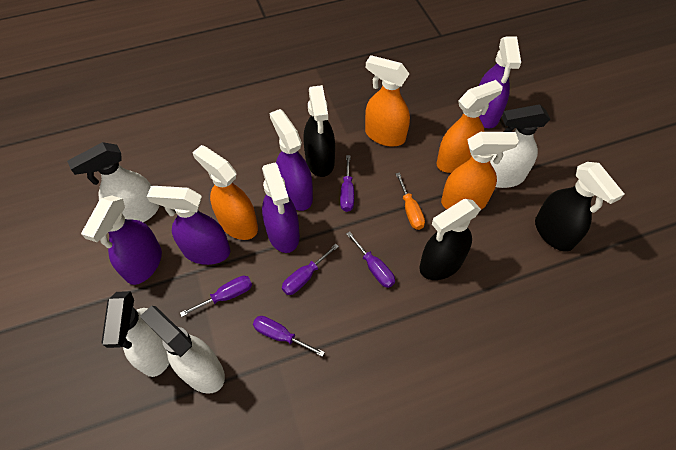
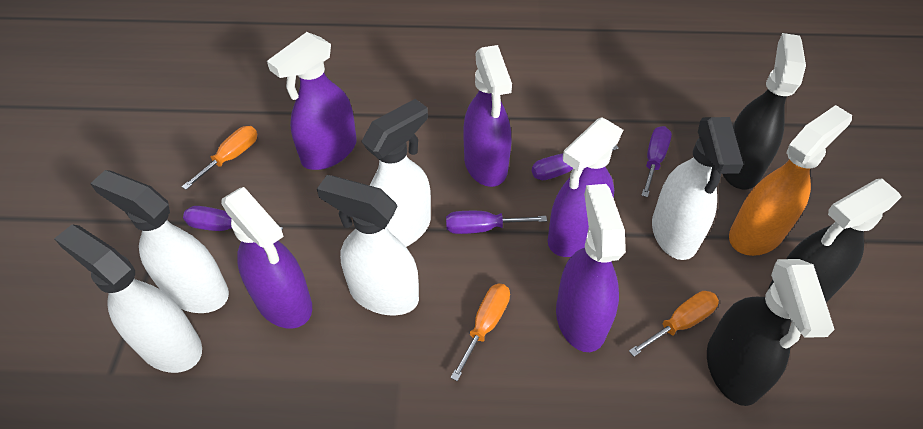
orange screwdriver: 1 -> 3
orange spray bottle: 4 -> 1
purple screwdriver: 5 -> 4
white spray bottle: 4 -> 5

